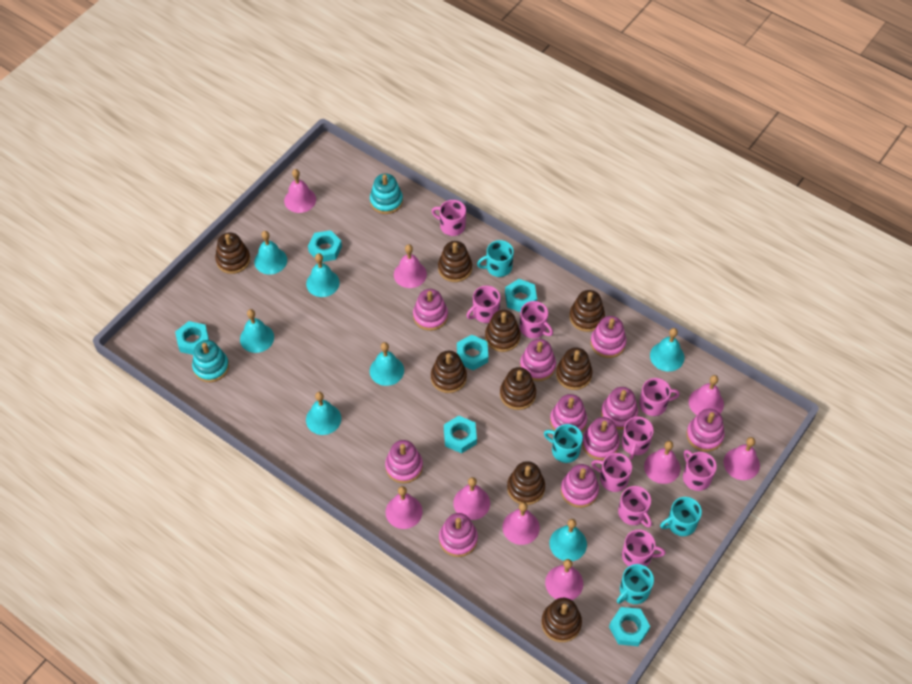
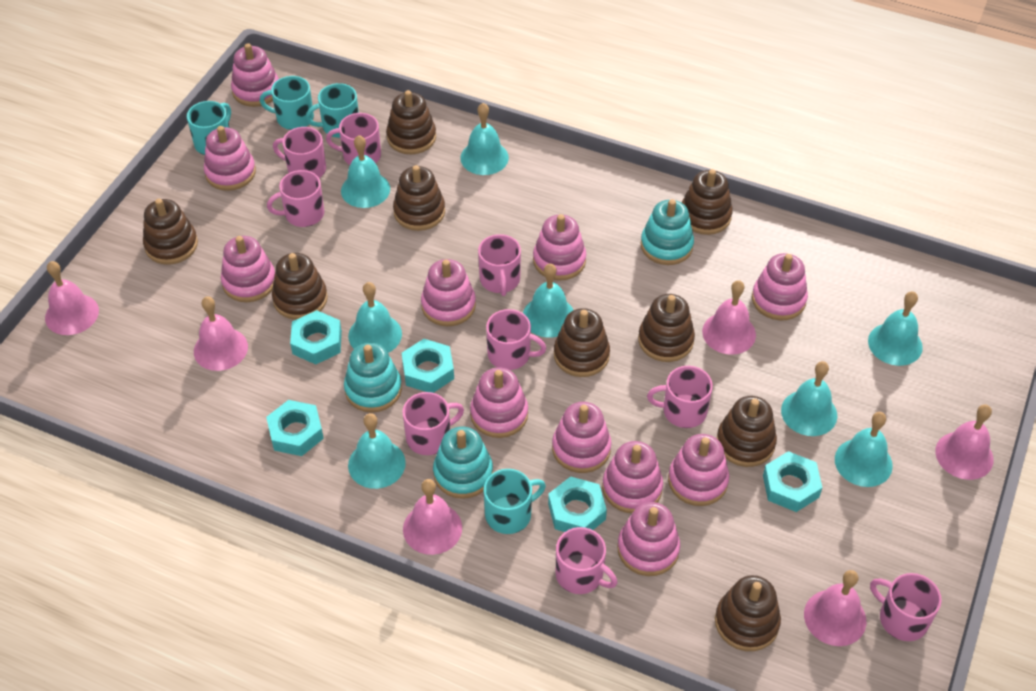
pink bell: 9 -> 6
pink stacking toy: 10 -> 11
turquoise bell: 7 -> 8
turquoise nut: 6 -> 5
turquoise stacking toy: 2 -> 3

